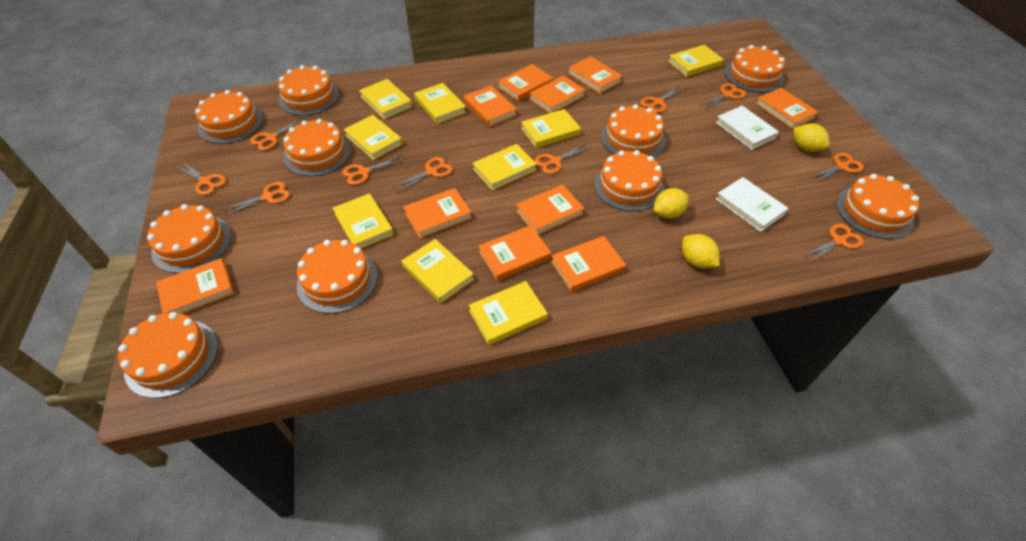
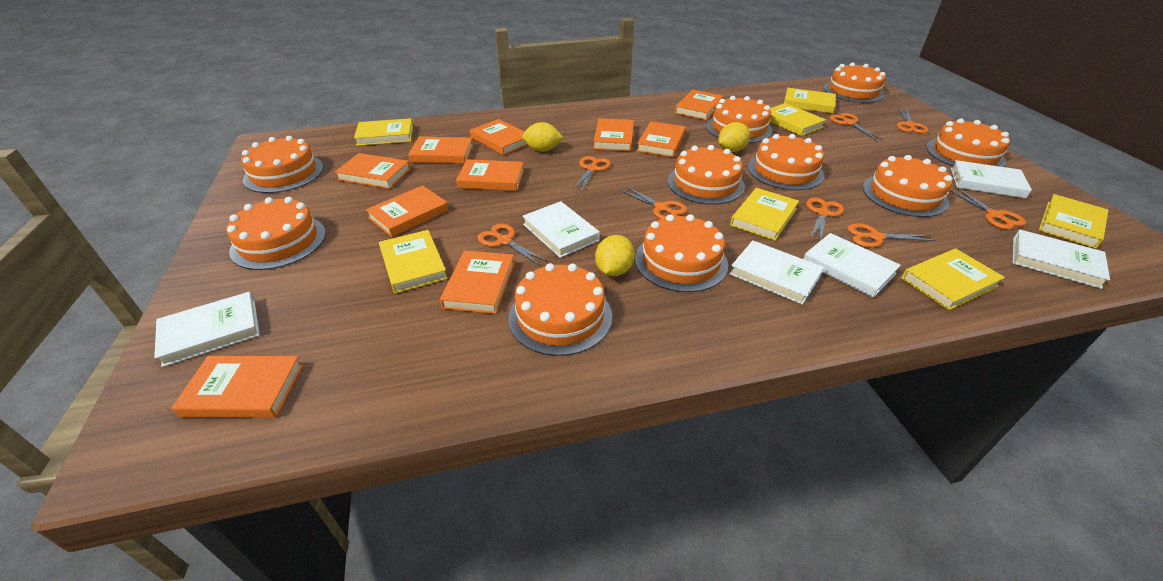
orange scissors: 10 -> 8
white book: 2 -> 6
yellow book: 9 -> 7

